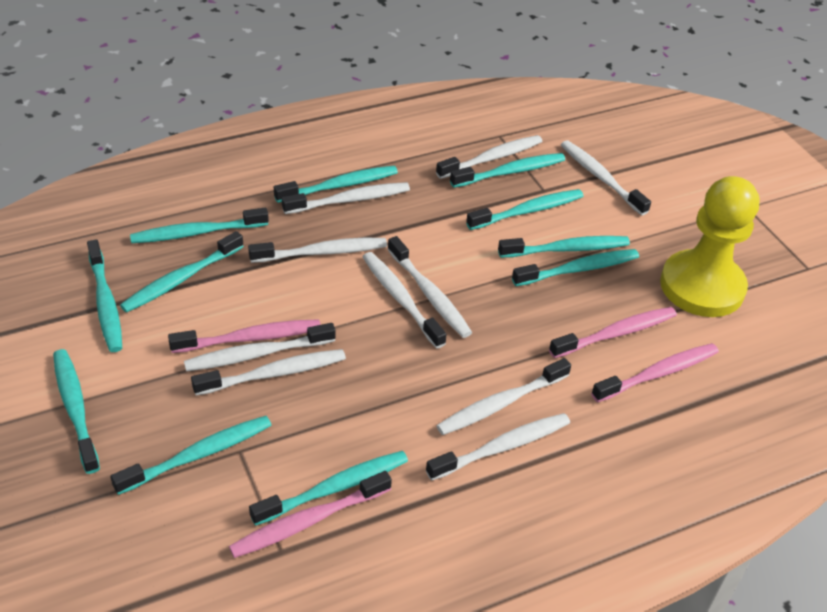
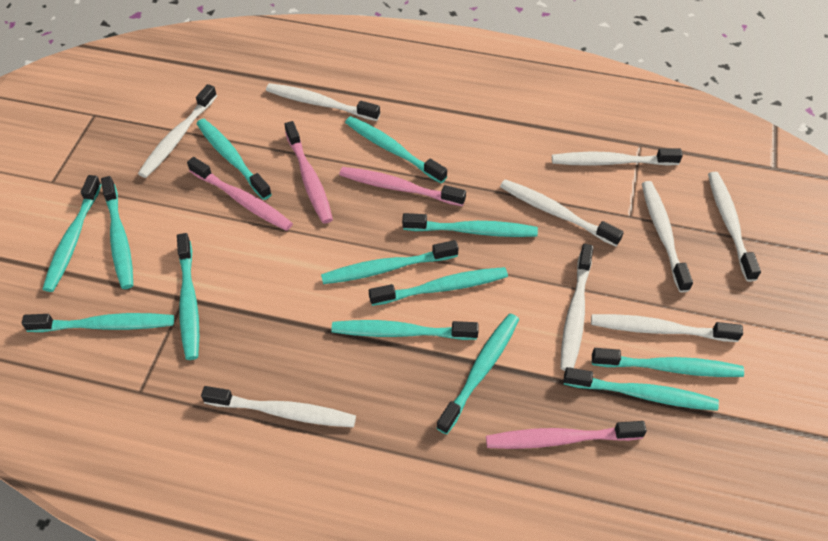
turquoise toothbrush: 11 -> 13
white toothbrush: 10 -> 9
yellow pawn: 1 -> 0

